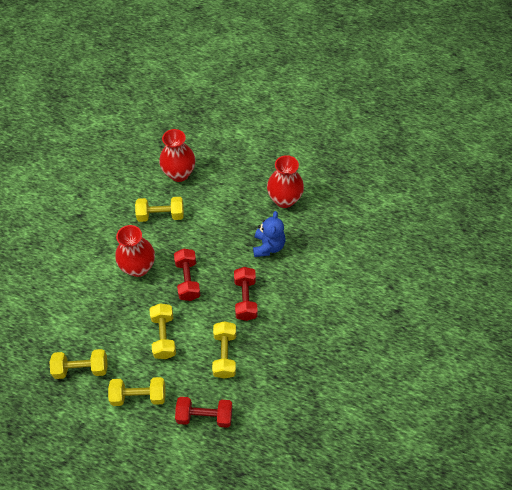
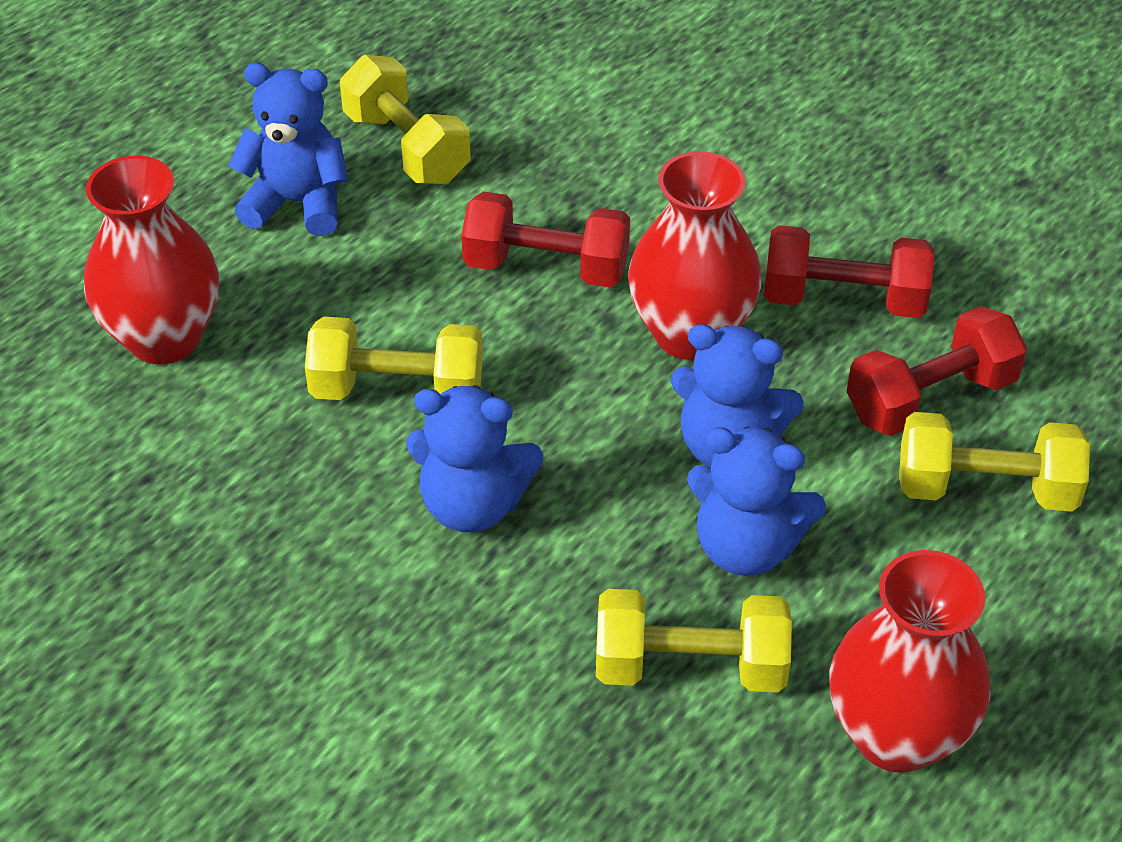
blue teddy bear: 1 -> 4
yellow dumbbell: 5 -> 4

